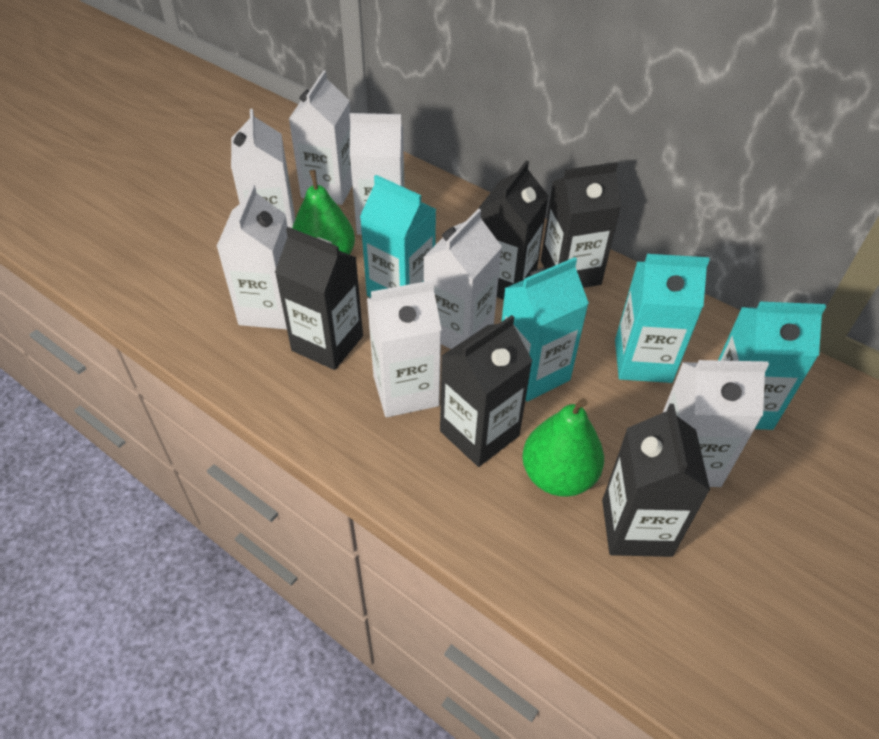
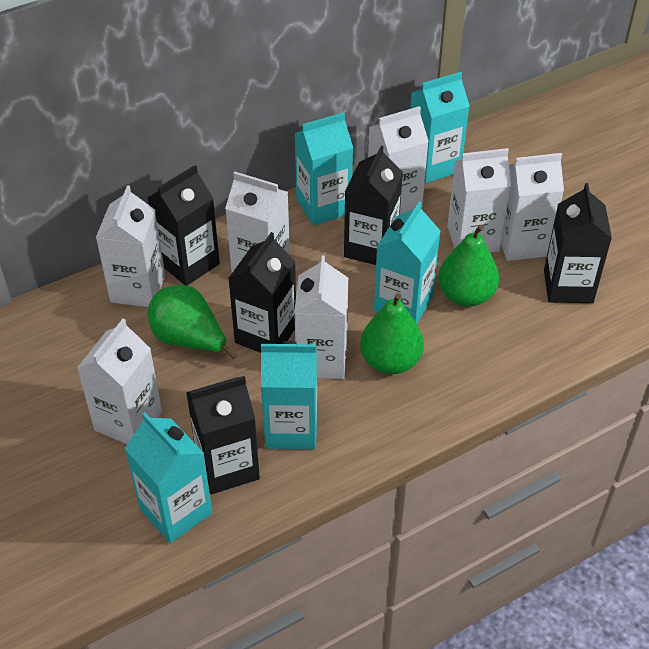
green pear: 2 -> 3
turquoise carton: 4 -> 5

